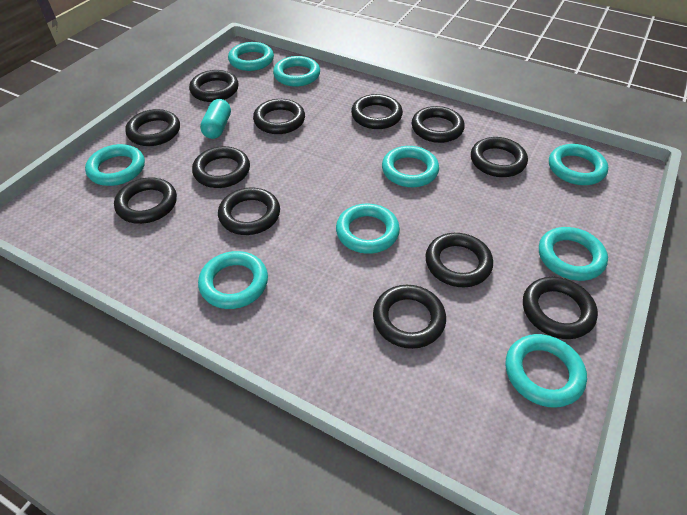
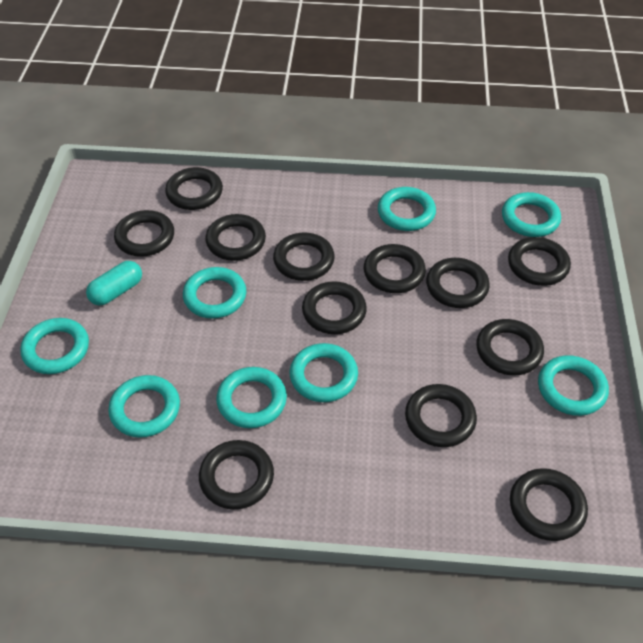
turquoise ring: 9 -> 8

